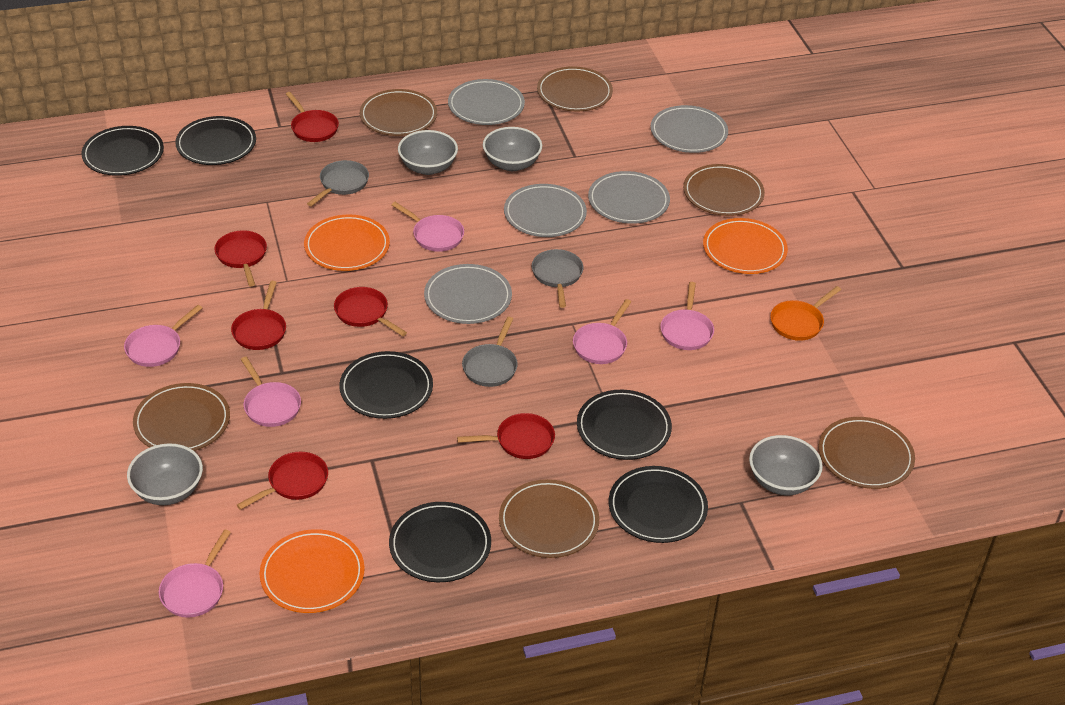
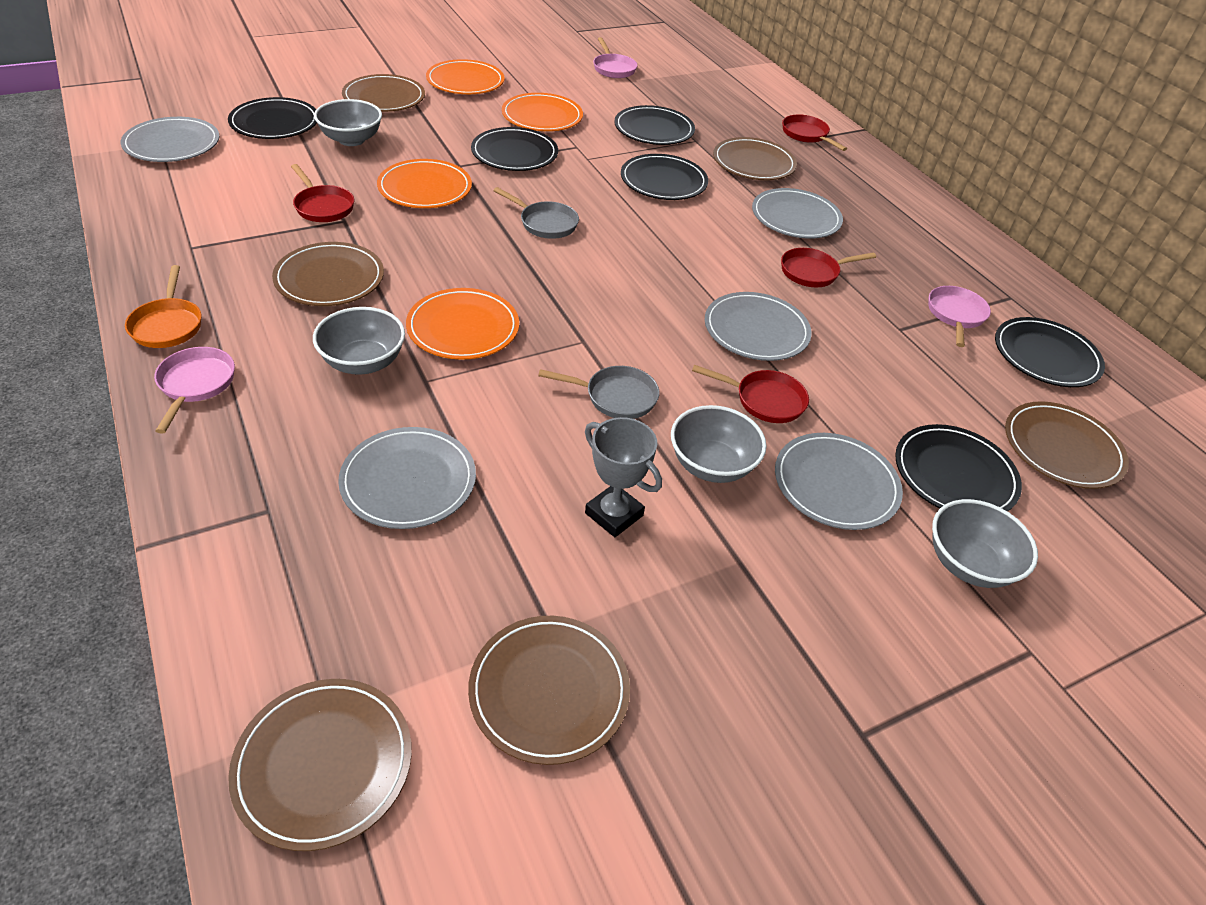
grey pan: 3 -> 2
grey trophy: 0 -> 1
orange plate: 3 -> 4
pink pan: 6 -> 3
red pan: 6 -> 4

